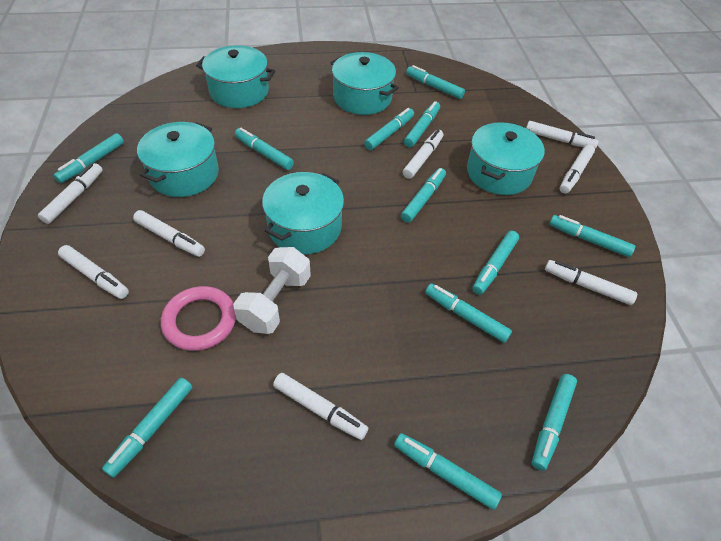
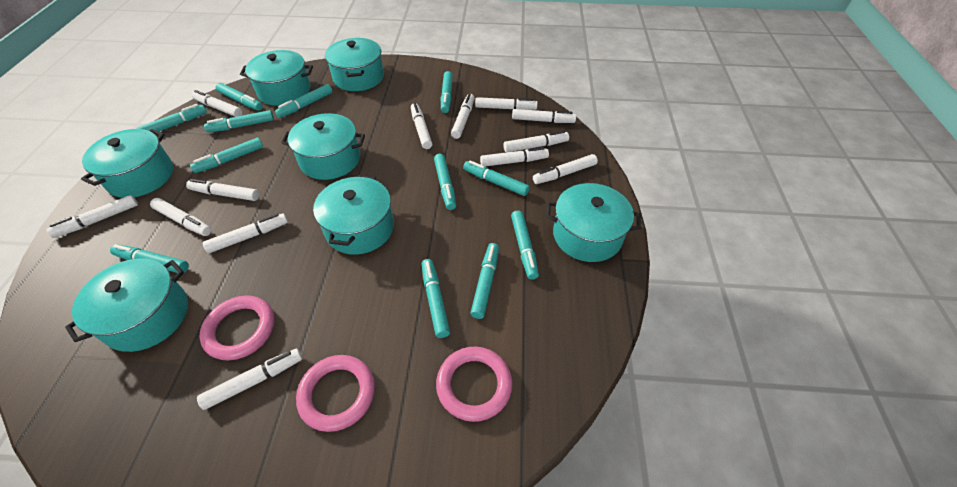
pink ring: 1 -> 3
turquoise pot: 5 -> 7
white dumbbell: 1 -> 0
white marker: 8 -> 13

